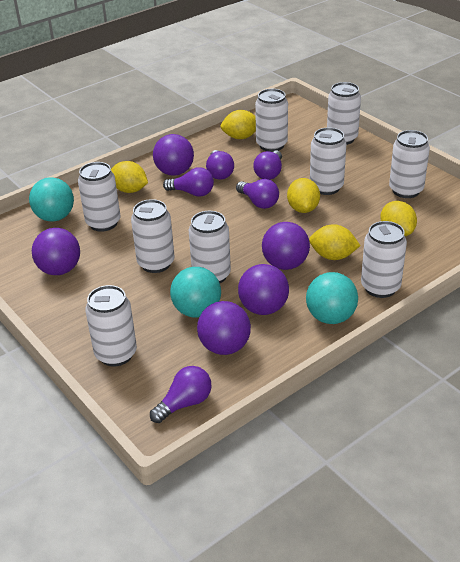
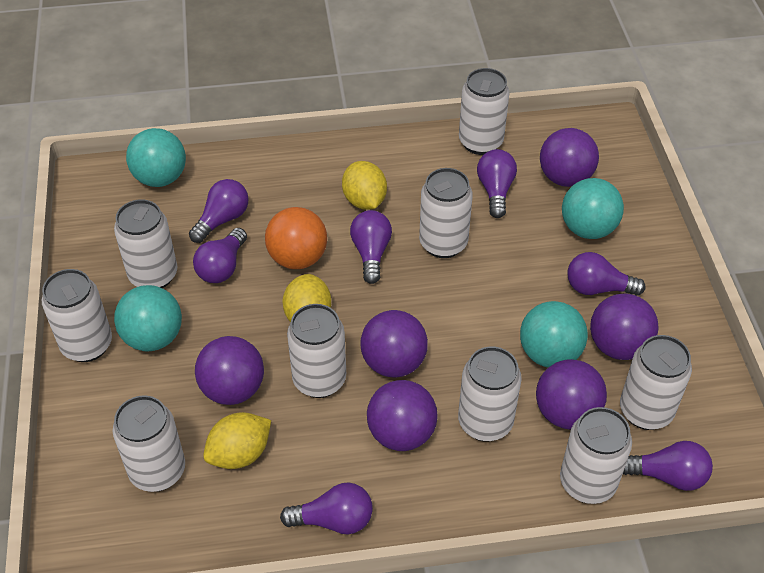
orange ball: 0 -> 1
purple ball: 5 -> 6
purple light bulb: 5 -> 7
turquoise ball: 3 -> 4
yellow lemon: 5 -> 3

